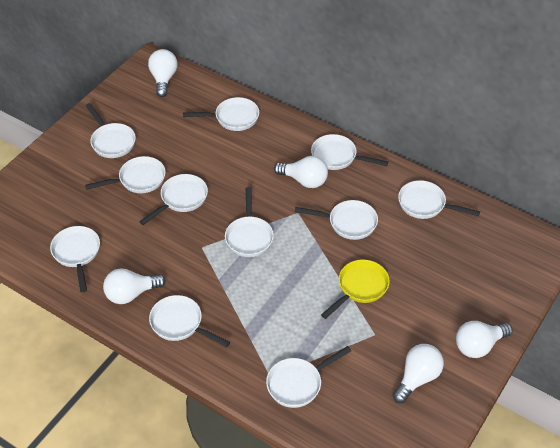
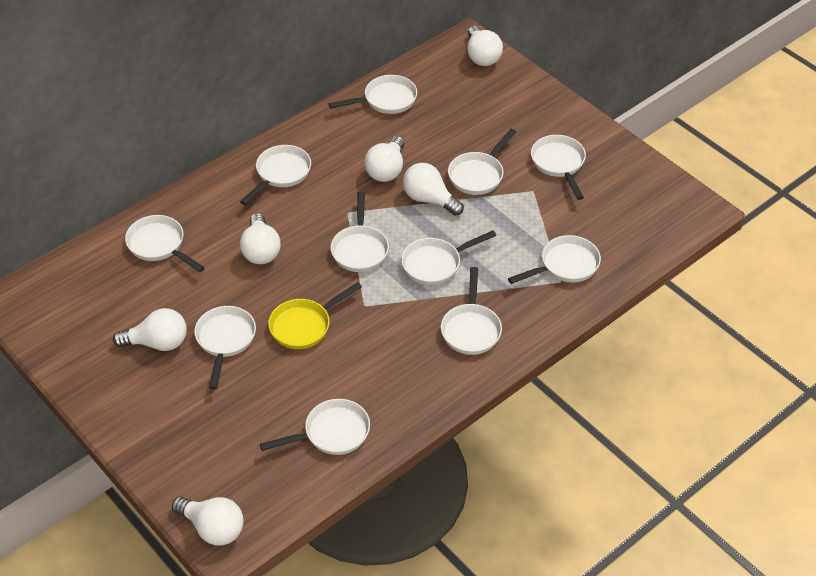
white light bulb: 5 -> 6

